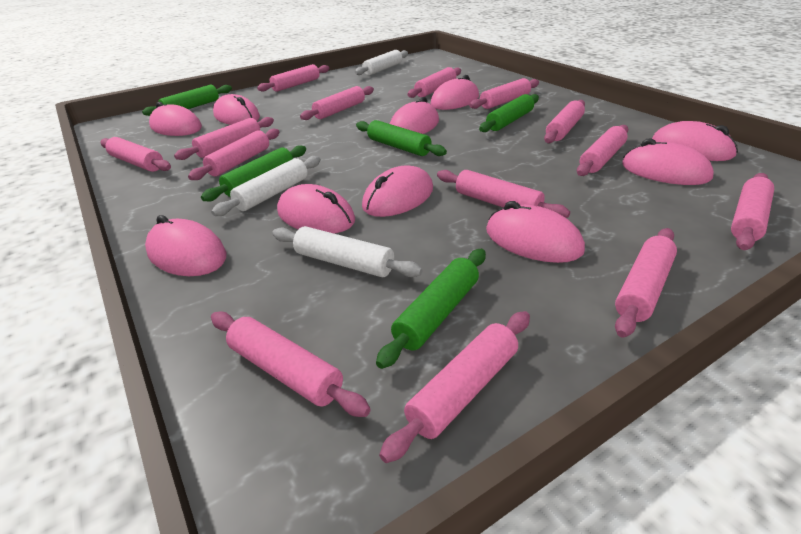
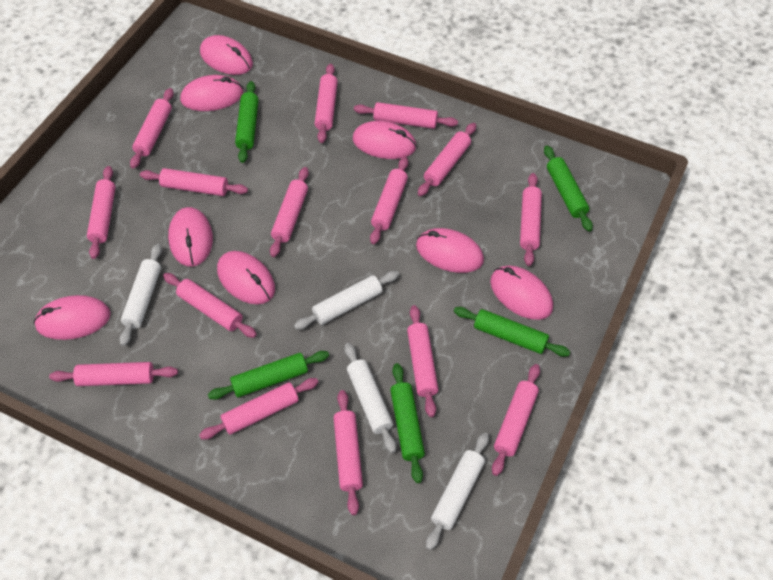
pink mouse: 10 -> 8
pink rolling pin: 14 -> 15
white rolling pin: 3 -> 4

